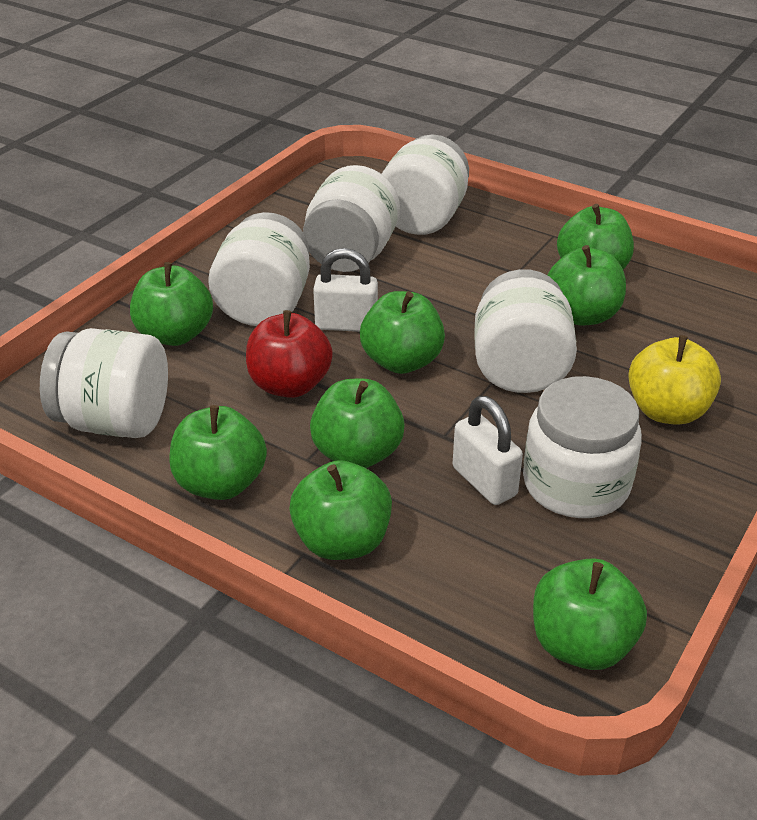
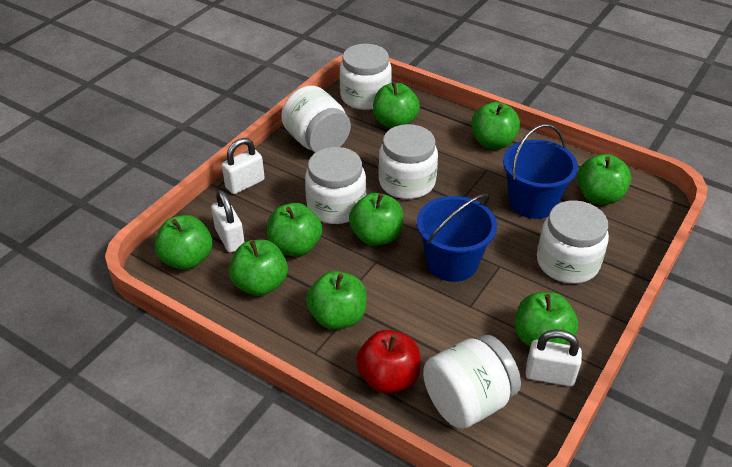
blue bucket: 0 -> 2
green apple: 8 -> 9
white padlock: 2 -> 3
yellow apple: 1 -> 0

